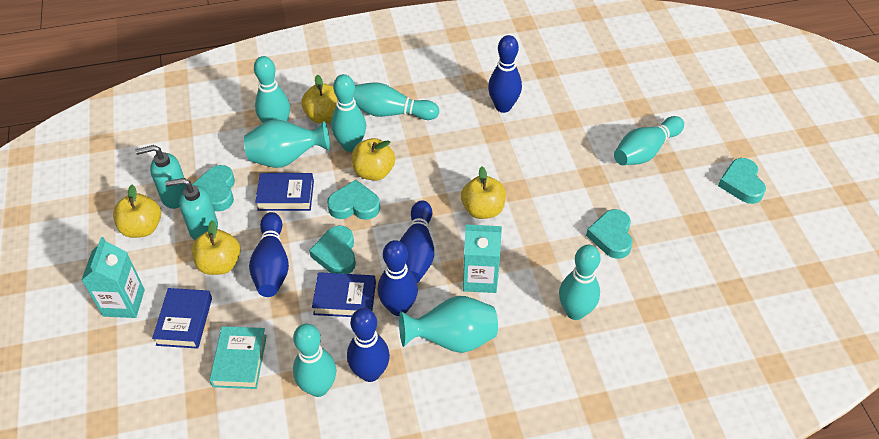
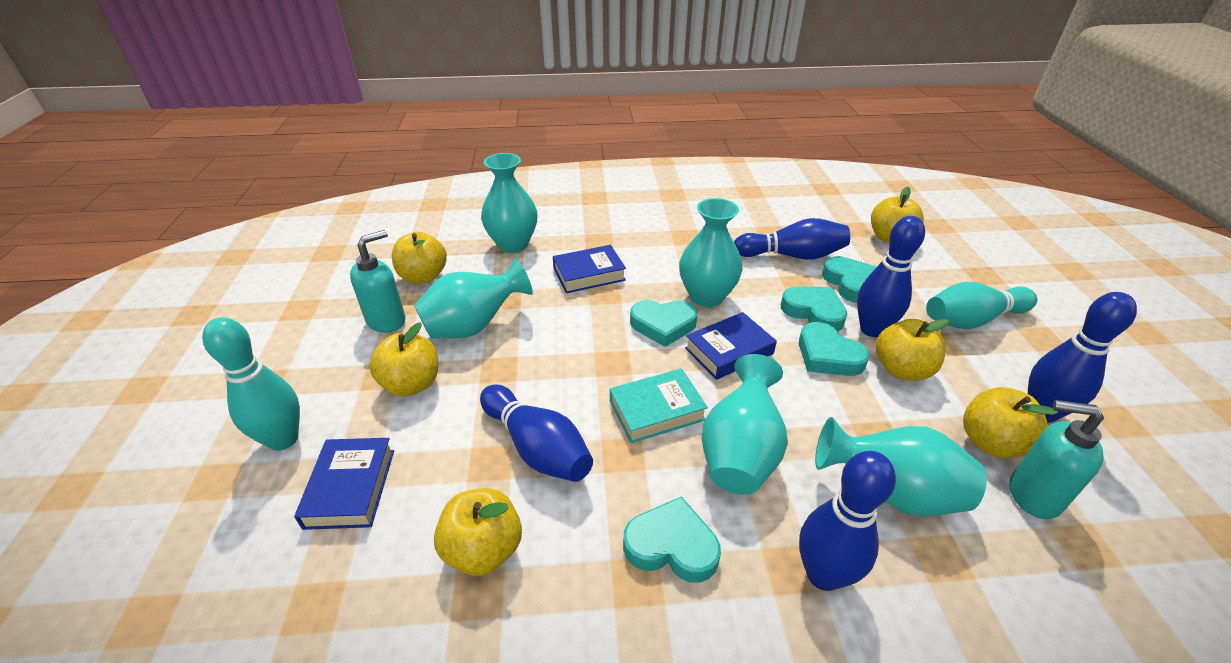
turquoise bowling pin: 6 -> 2
turquoise carton: 2 -> 0
turquoise vase: 2 -> 5
yellow apple: 5 -> 6

